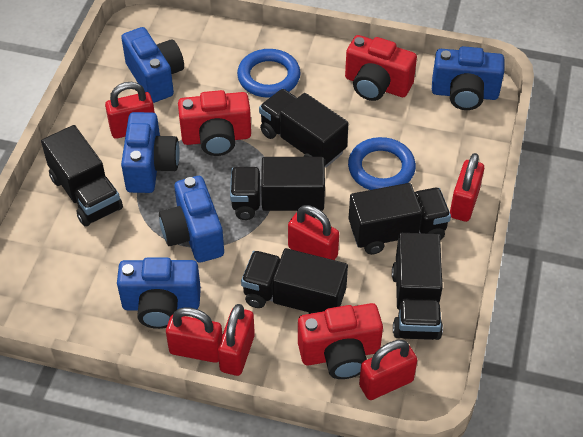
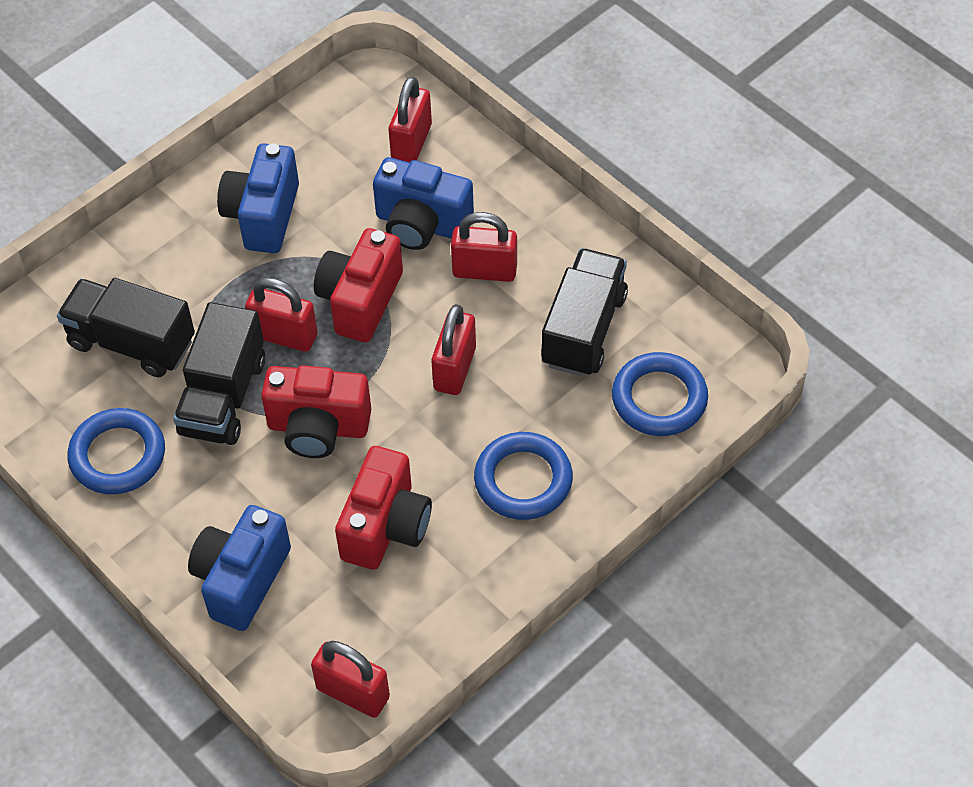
black truck: 6 -> 3
blue camera: 5 -> 3
blue ring: 2 -> 3
red padlock: 6 -> 5

